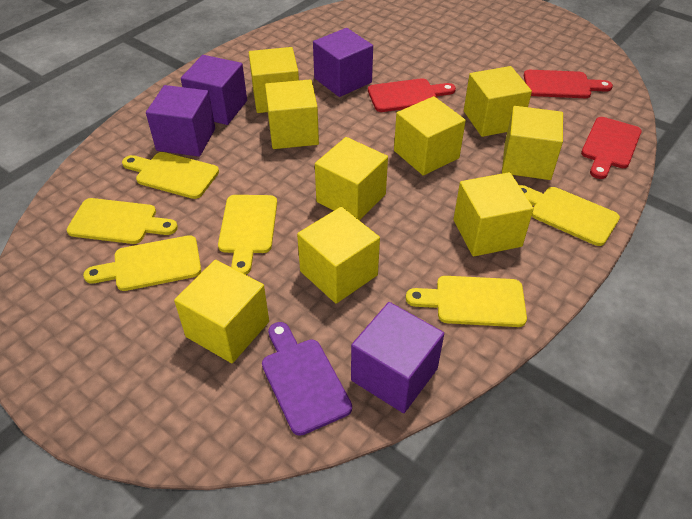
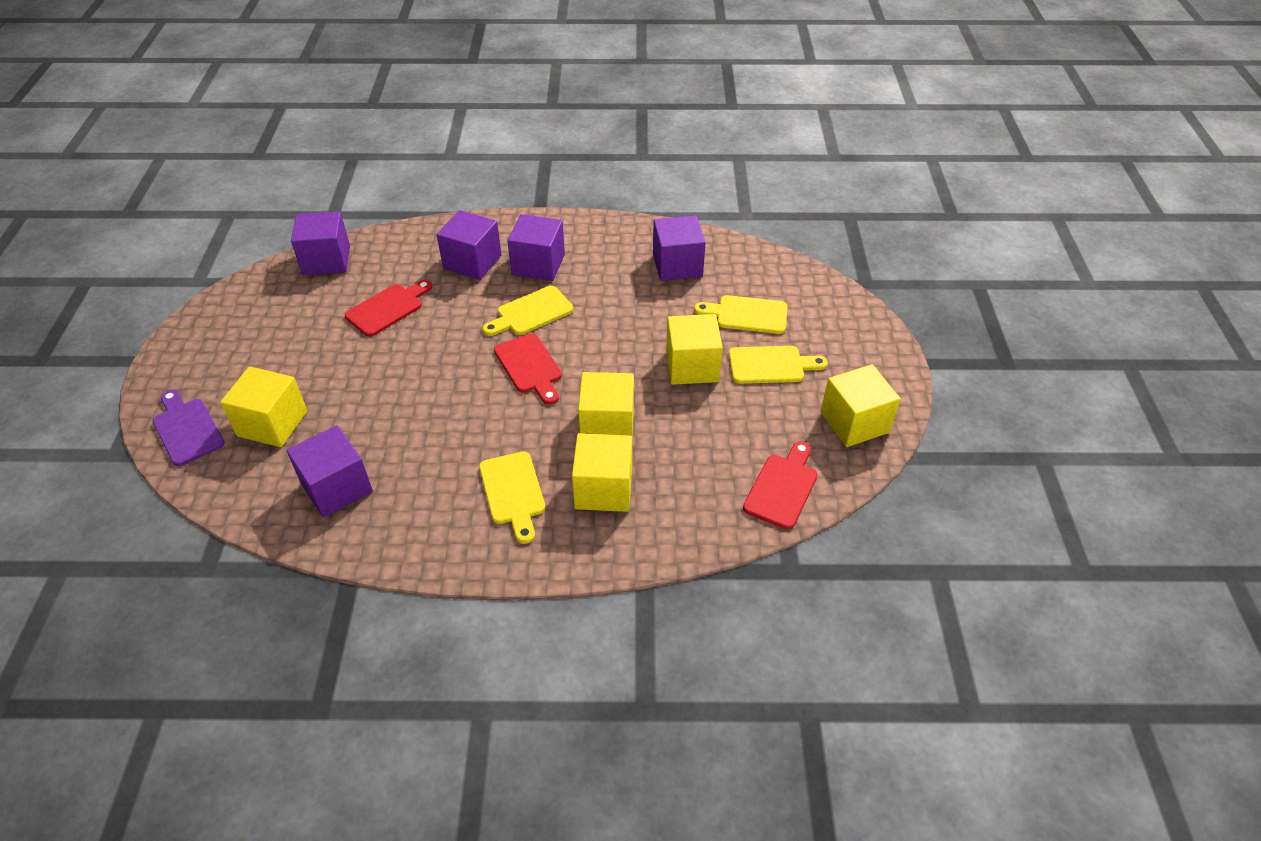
purple cube: 4 -> 5
yellow cube: 9 -> 5
yellow cutting board: 6 -> 4

